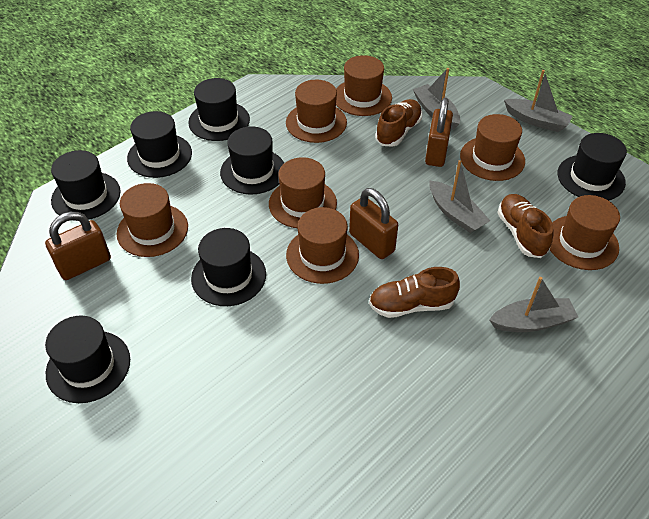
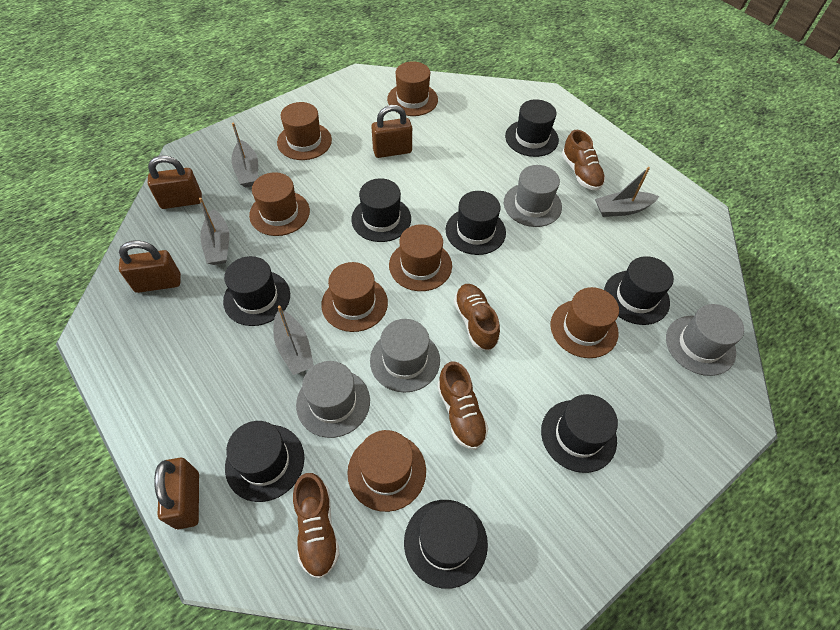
black hat: 7 -> 8
brown padlock: 3 -> 4
brown shoe: 3 -> 4
grey hat: 0 -> 4

